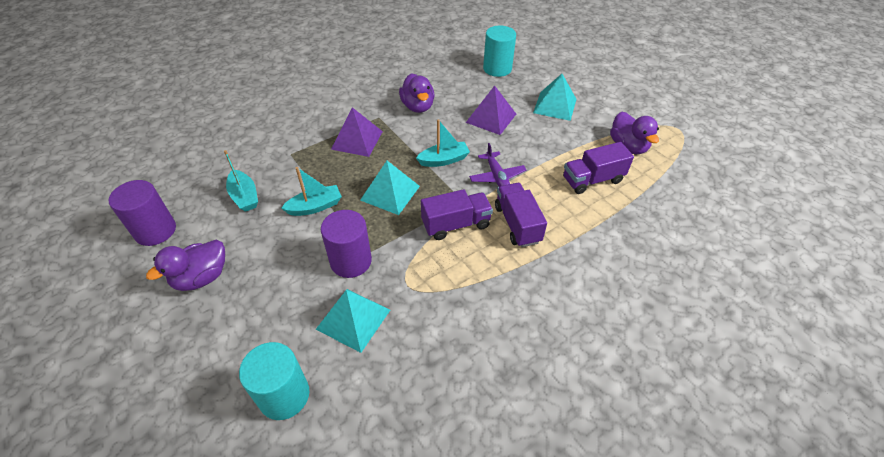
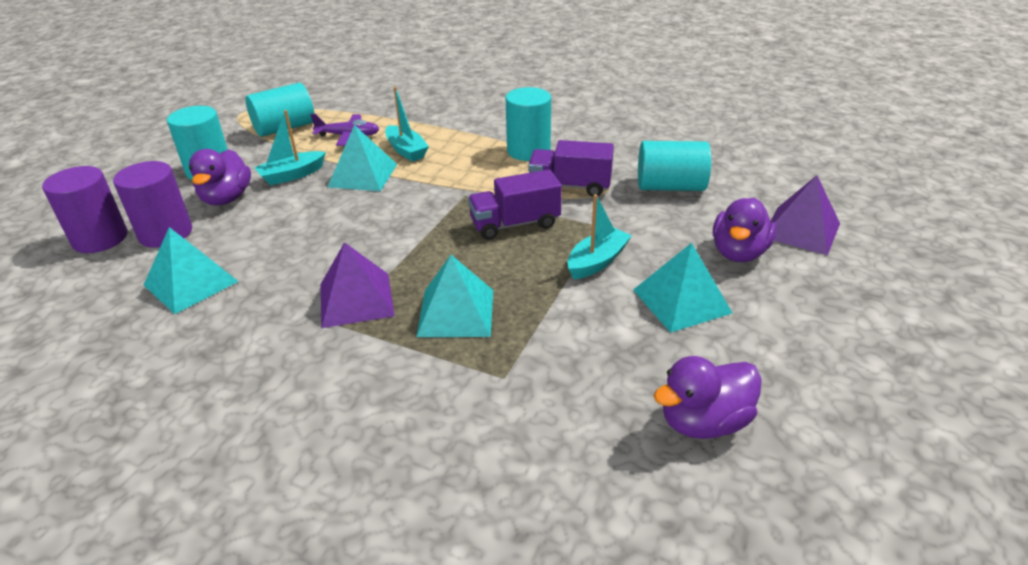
purple truck: 3 -> 2
turquoise cylinder: 2 -> 4
turquoise pyramid: 3 -> 4

